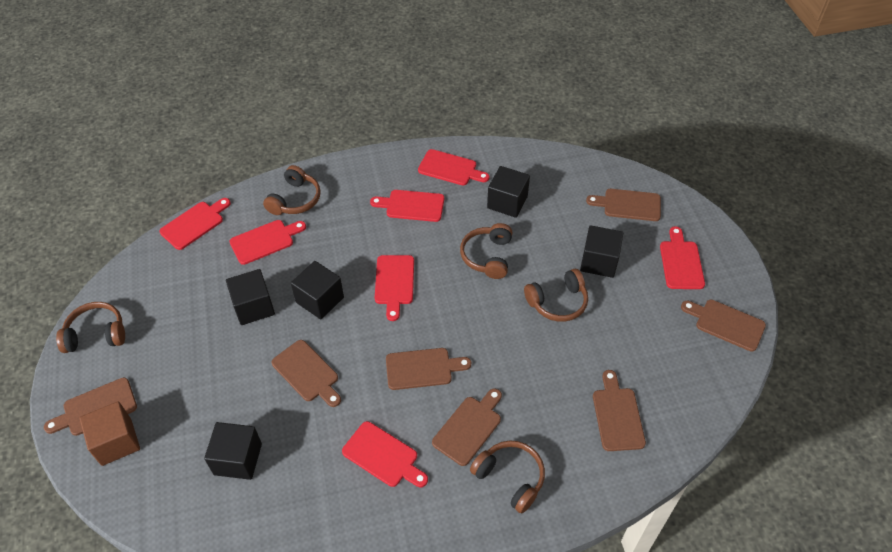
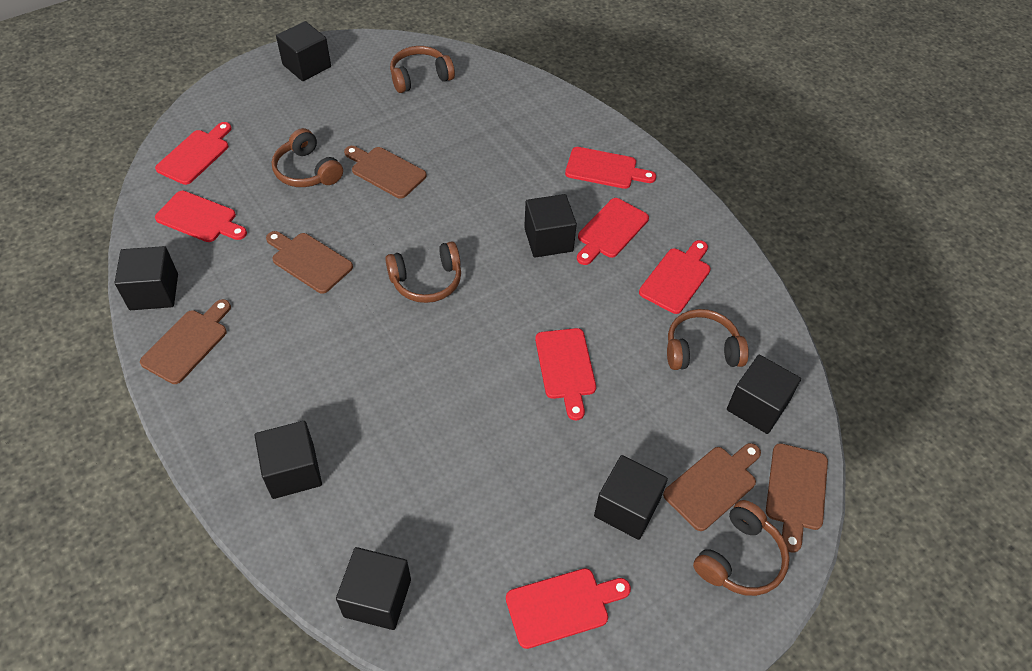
black cube: 5 -> 7
brown cube: 1 -> 0
brown cutting board: 7 -> 5

